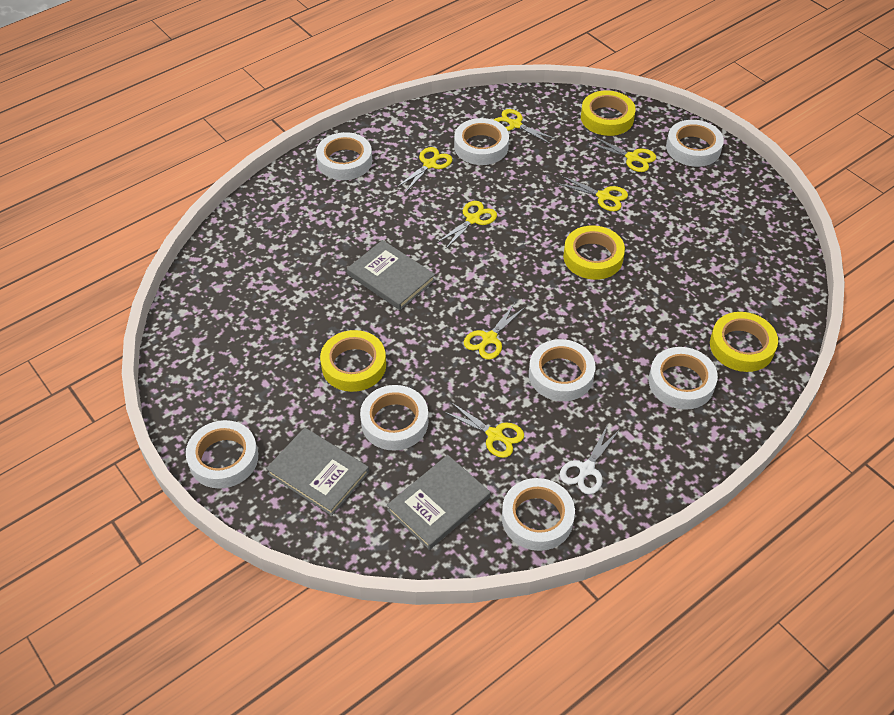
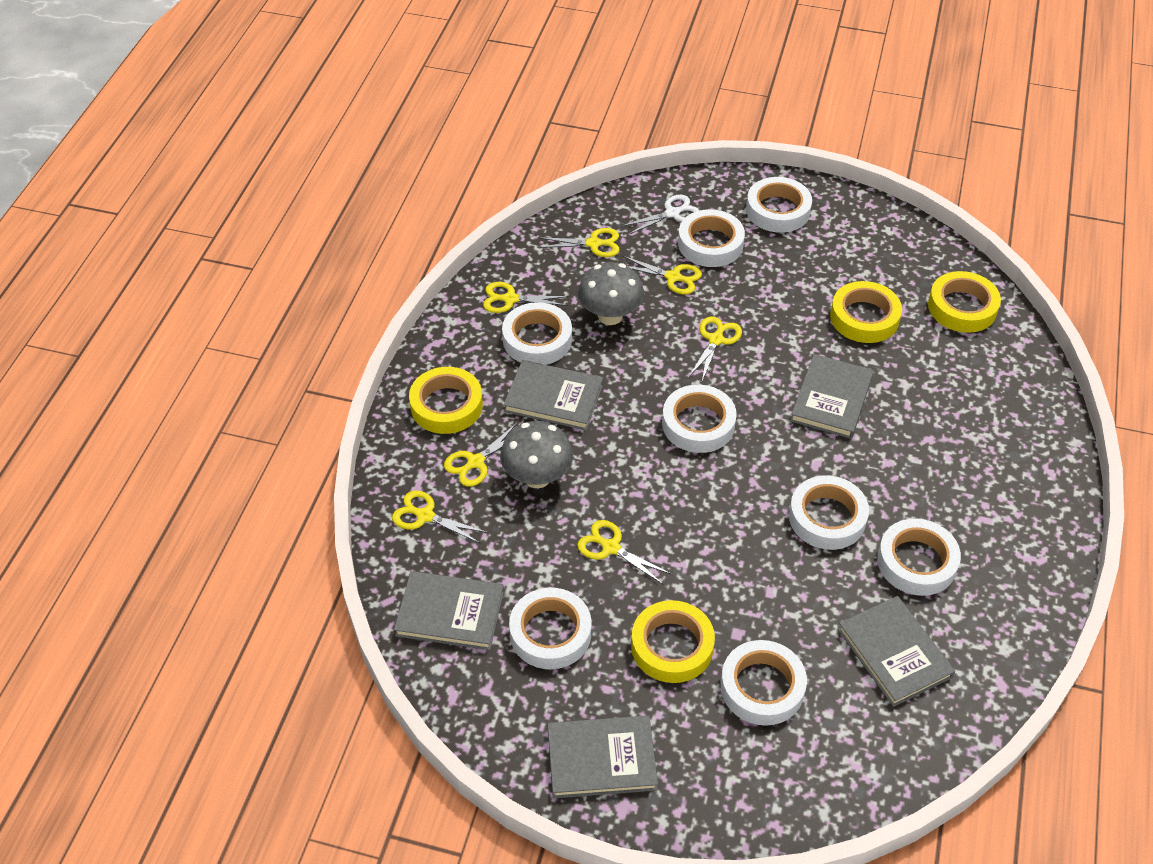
grey book: 3 -> 5
grey mushroom: 0 -> 2

